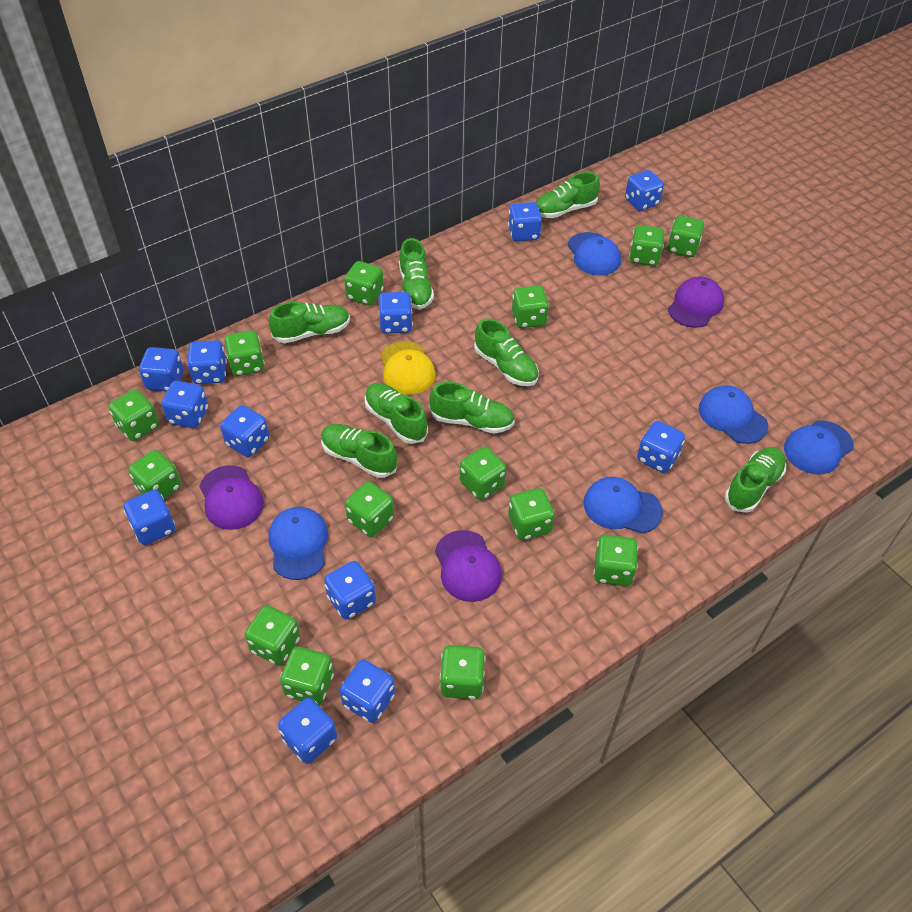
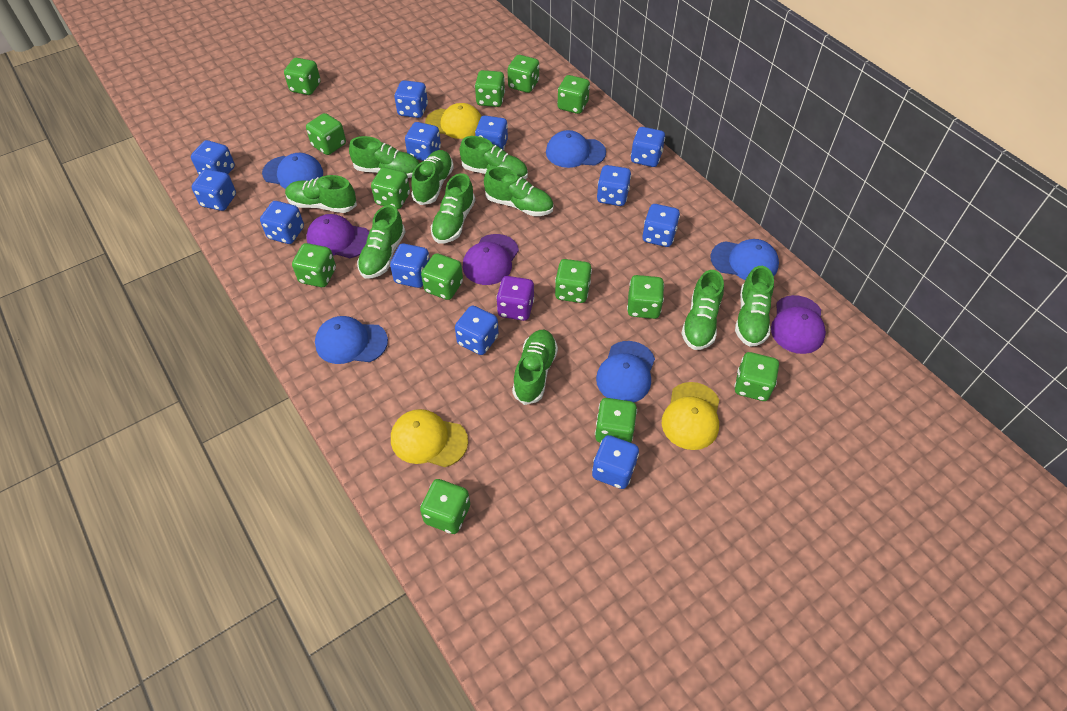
green dice: 14 -> 13
green shoe: 8 -> 10
purple dice: 0 -> 1
yellow cap: 1 -> 3

